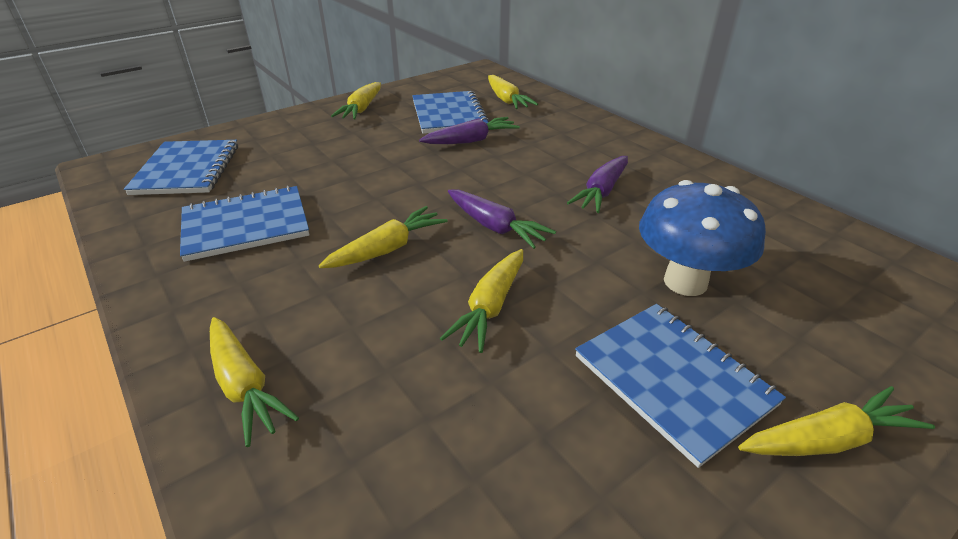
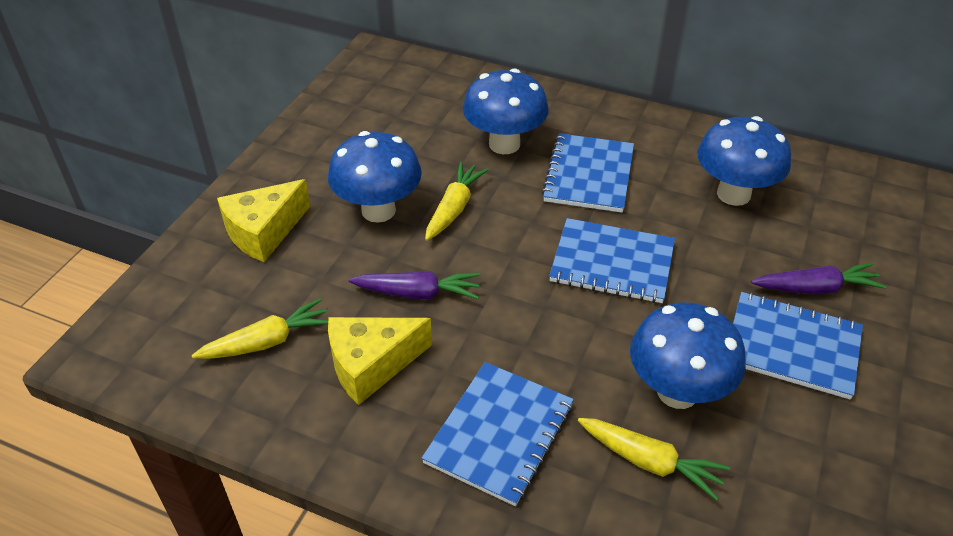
blue mushroom: 1 -> 4
purple carrot: 3 -> 2
yellow carrot: 6 -> 3
yellow cheese: 0 -> 2

